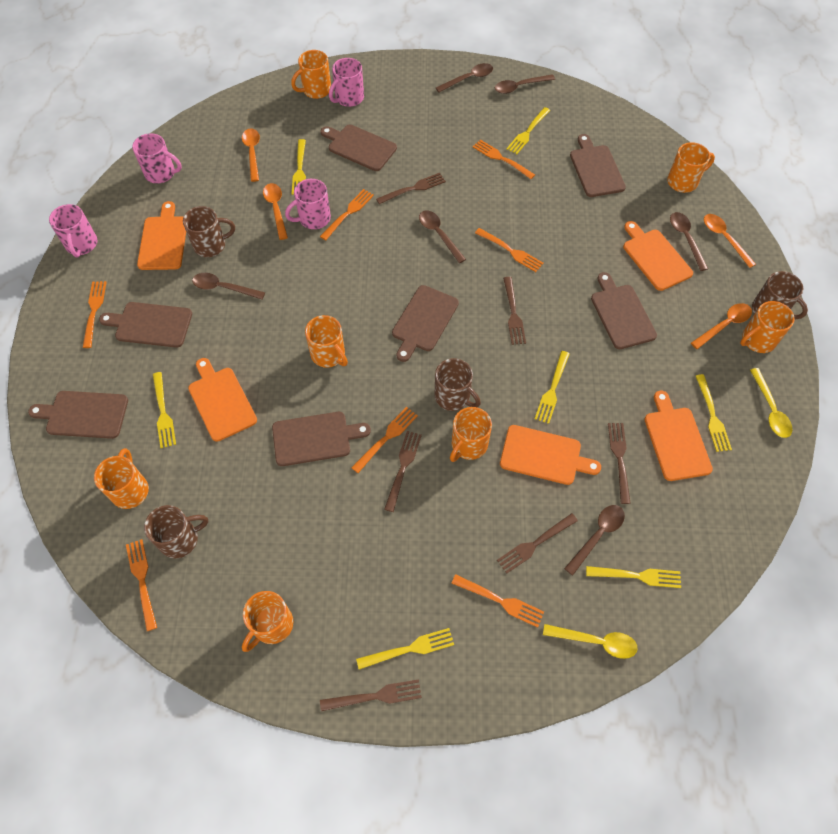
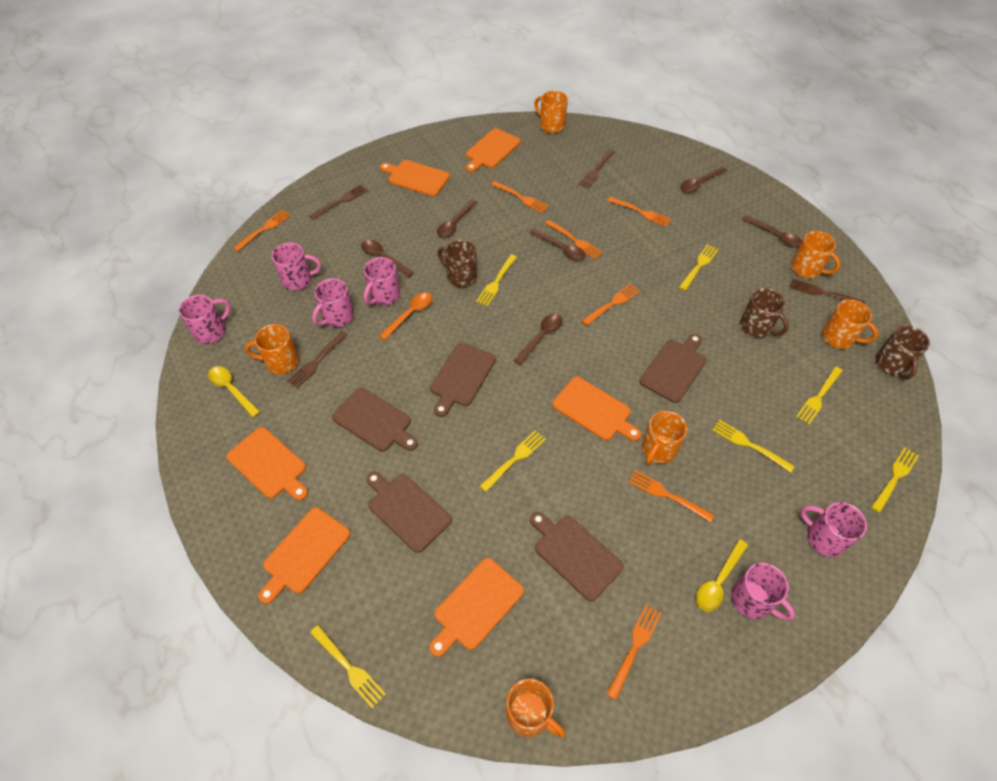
brown cutting board: 7 -> 5
brown fork: 6 -> 4
brown mug: 4 -> 3
orange cutting board: 5 -> 6
orange mug: 7 -> 6
orange spoon: 4 -> 1
pink mug: 4 -> 6

